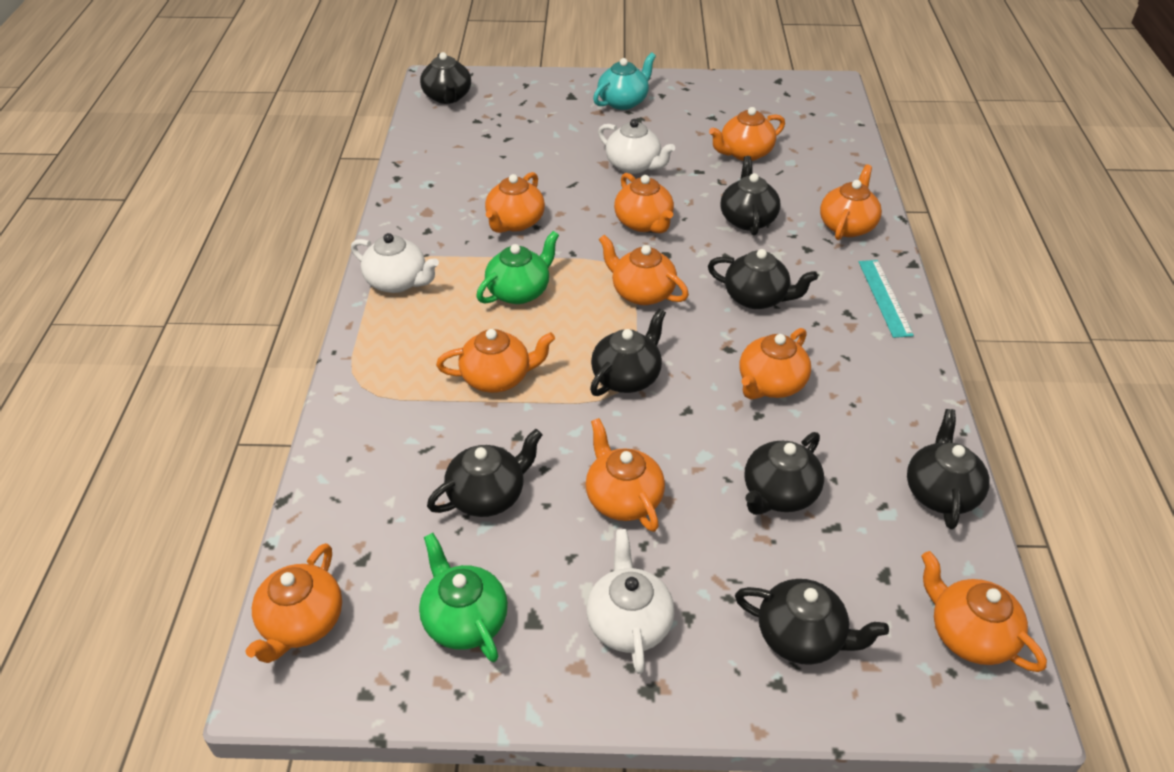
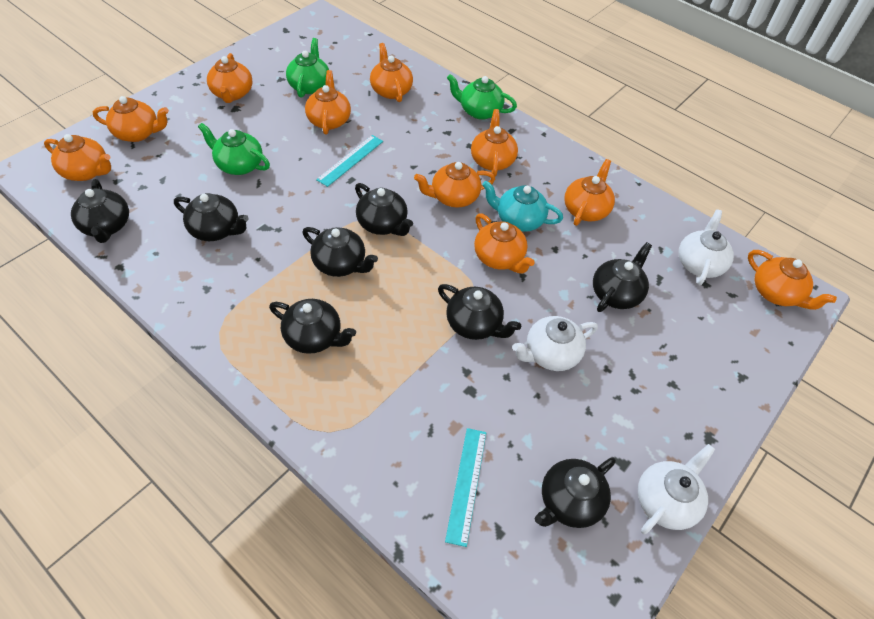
green teapot: 2 -> 3
turquoise ruler: 1 -> 2

